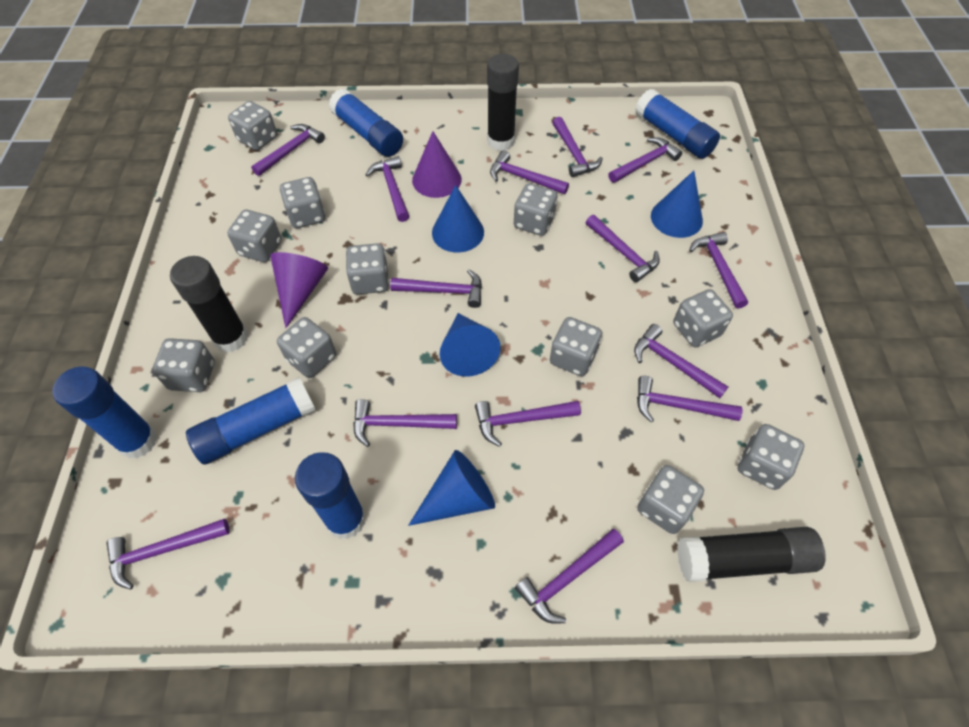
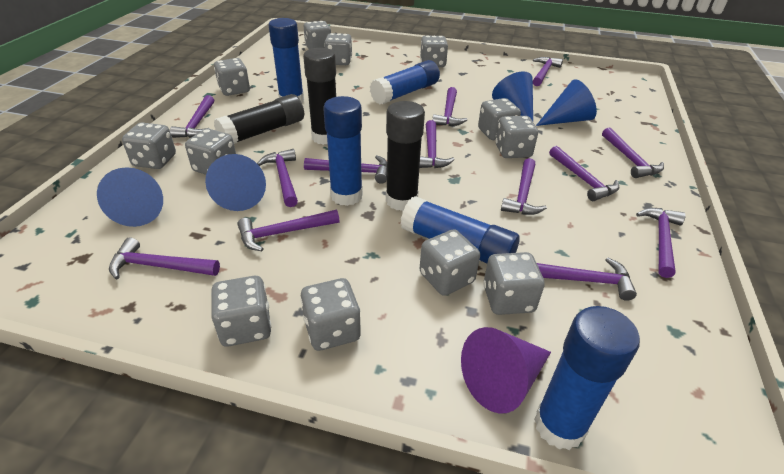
grey dice: 11 -> 12
purple cone: 2 -> 1
purple hammer: 14 -> 13

